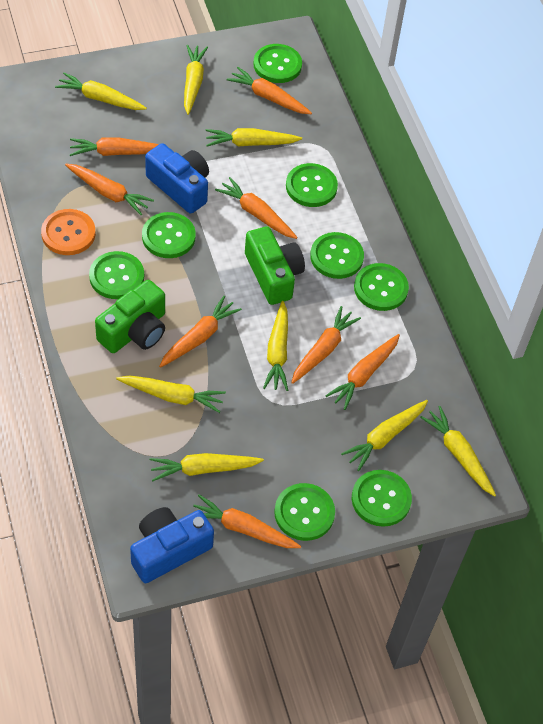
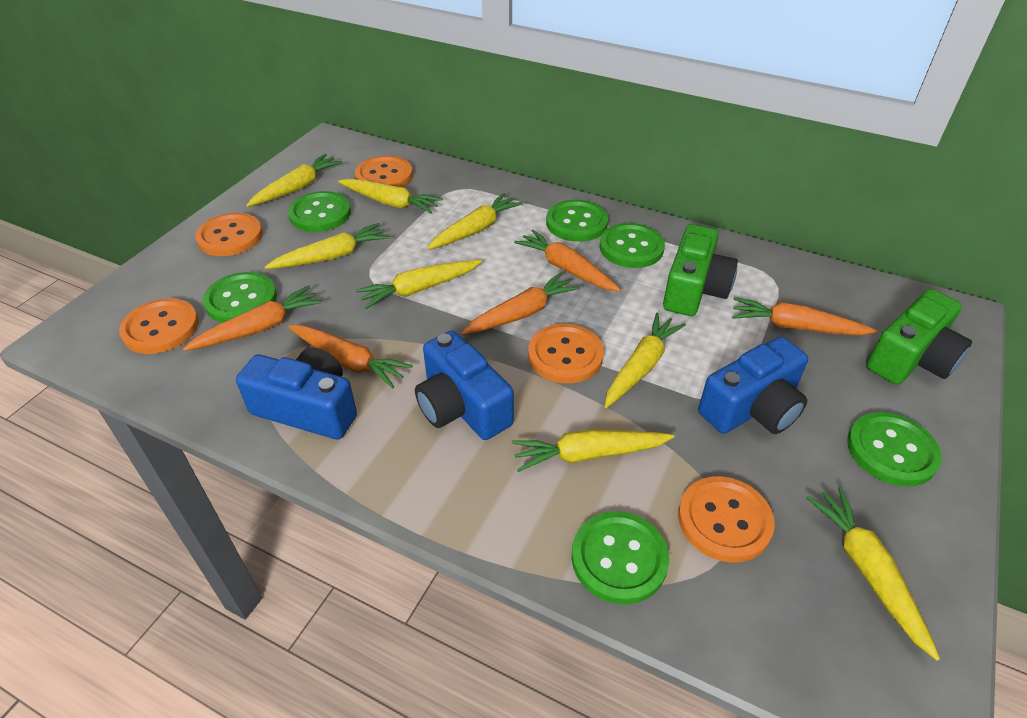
blue camera: 2 -> 3
green button: 8 -> 6
orange button: 1 -> 5
orange carrot: 8 -> 5

